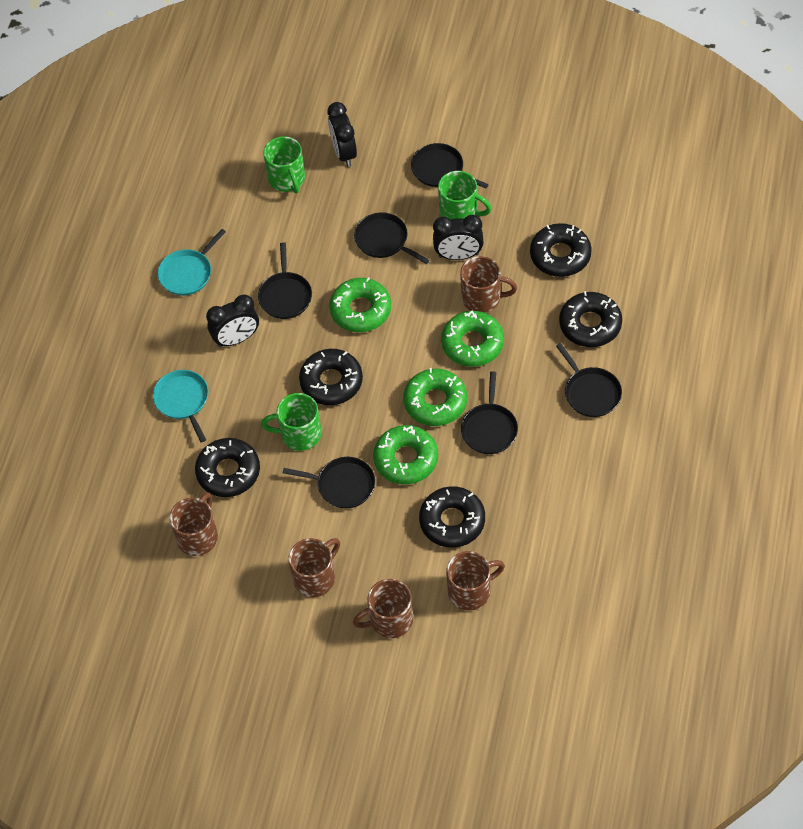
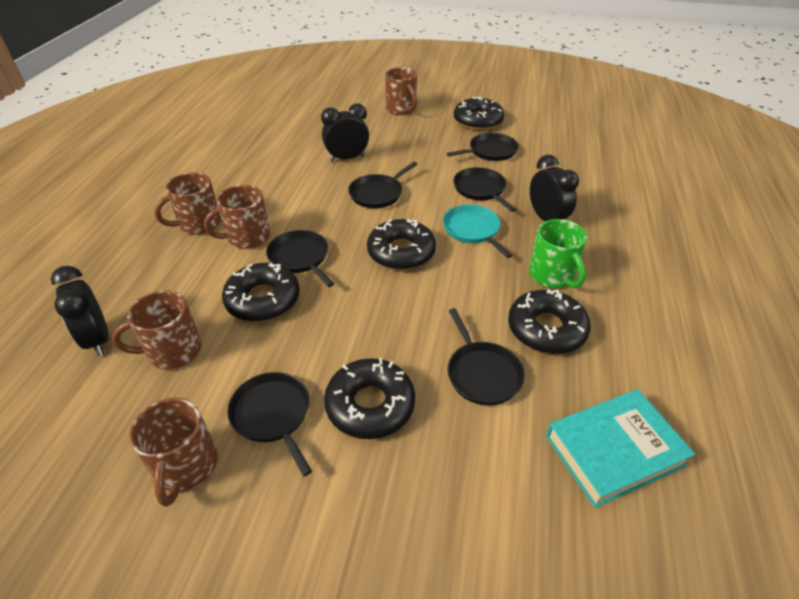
green donut: 4 -> 0
green mug: 3 -> 1
turquoise book: 0 -> 1
turquoise pan: 2 -> 1

